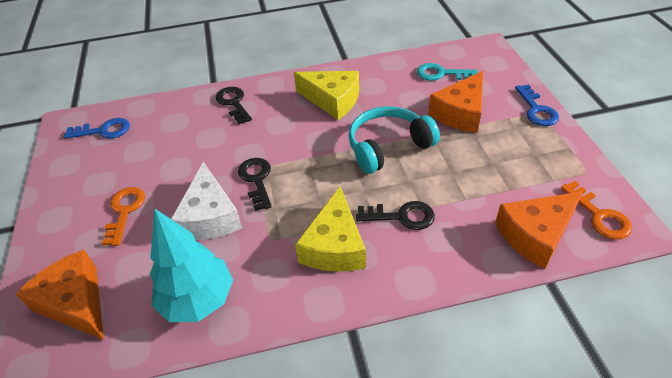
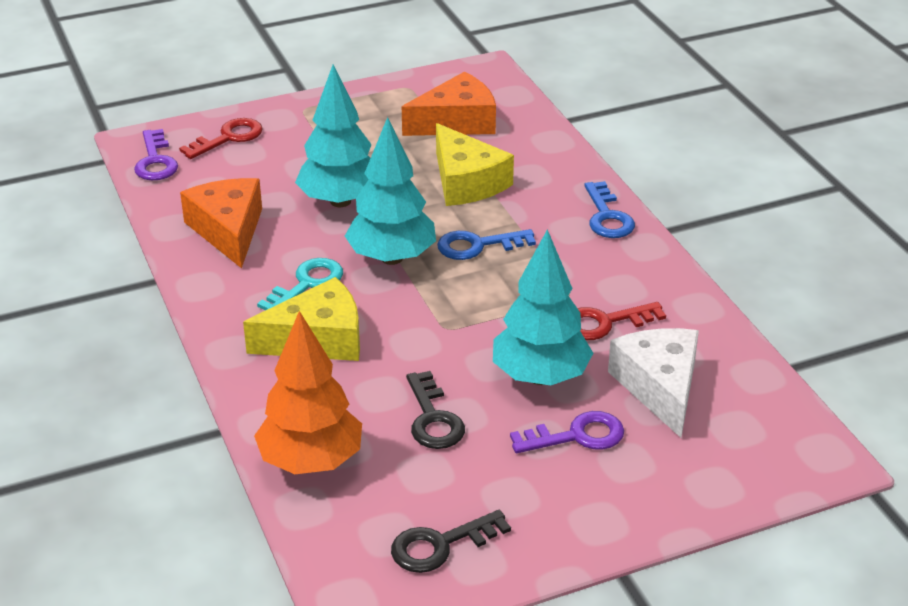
black key: 3 -> 2
orange cheese: 3 -> 2
orange key: 2 -> 0
orange tree: 0 -> 1
purple key: 0 -> 2
red key: 0 -> 2
turquoise headphones: 1 -> 0
turquoise tree: 1 -> 3

